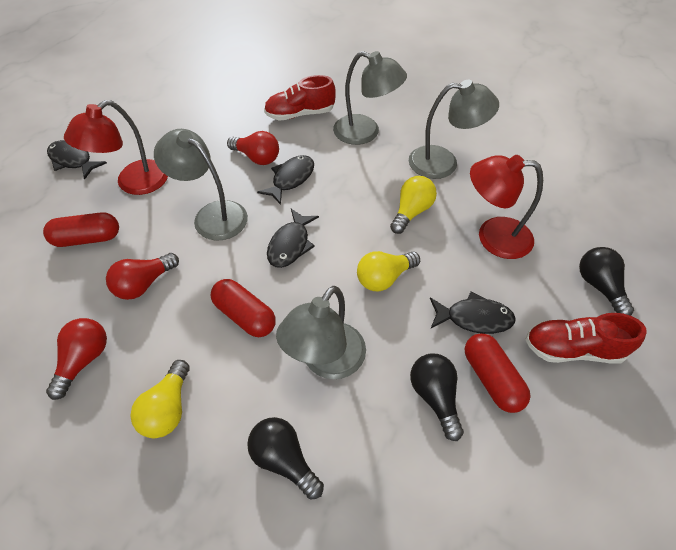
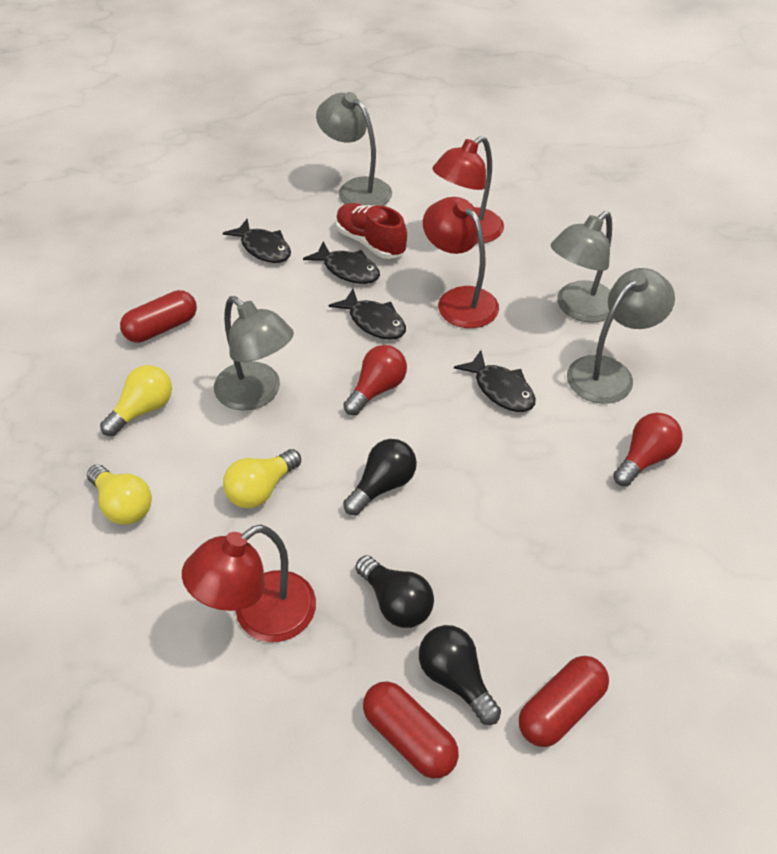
red lamp: 2 -> 3
red light bulb: 3 -> 2
red shoe: 2 -> 1

